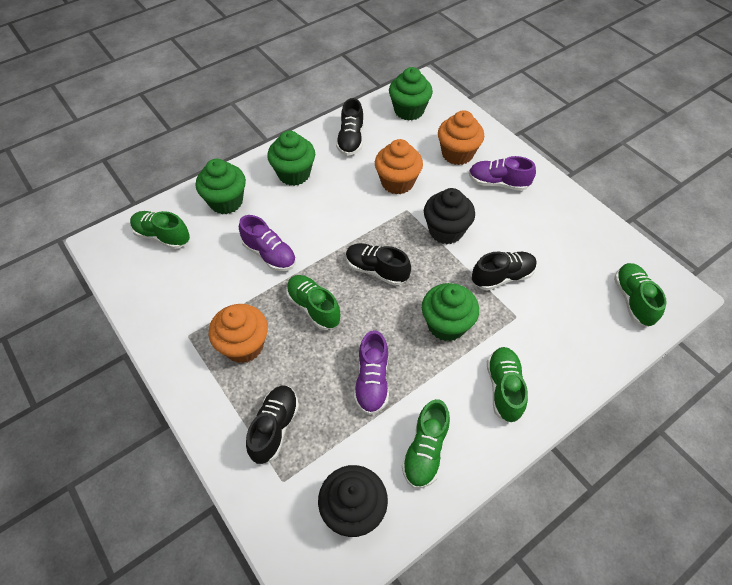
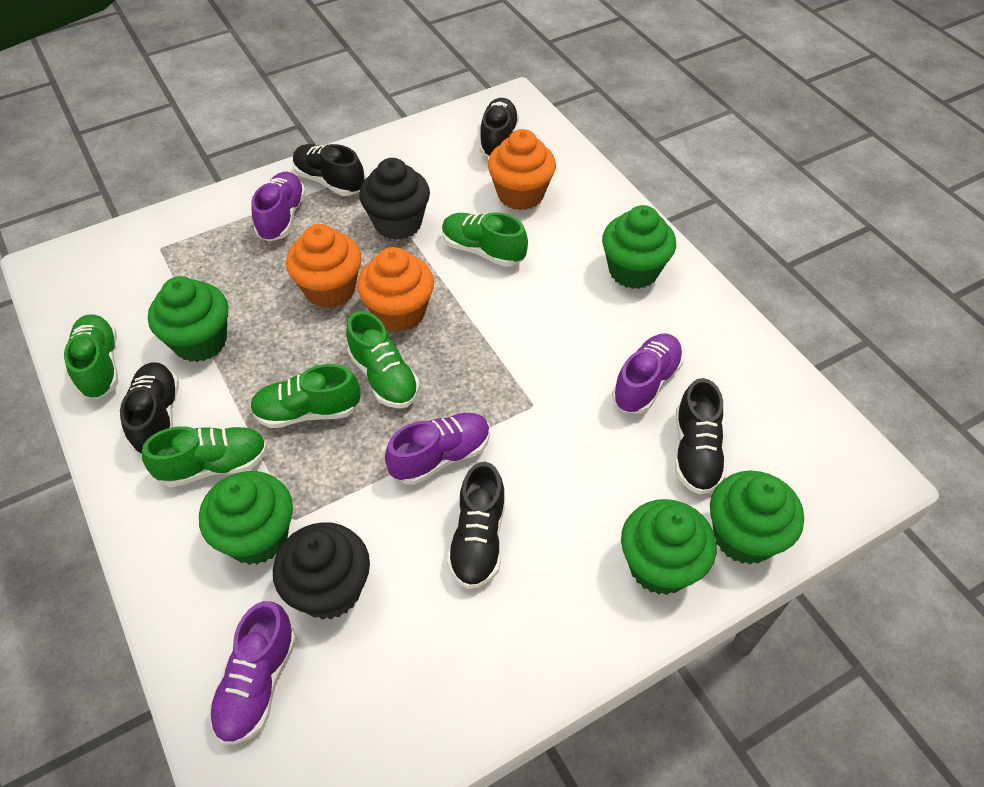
black shoe: 4 -> 5
green cupcake: 4 -> 5
purple shoe: 3 -> 4

